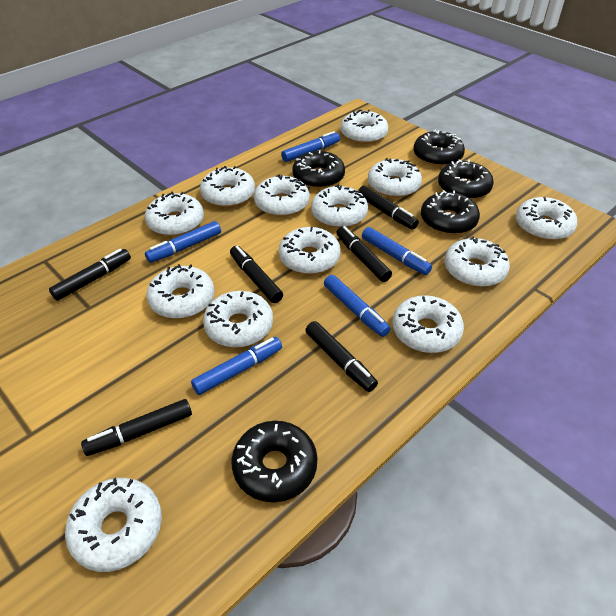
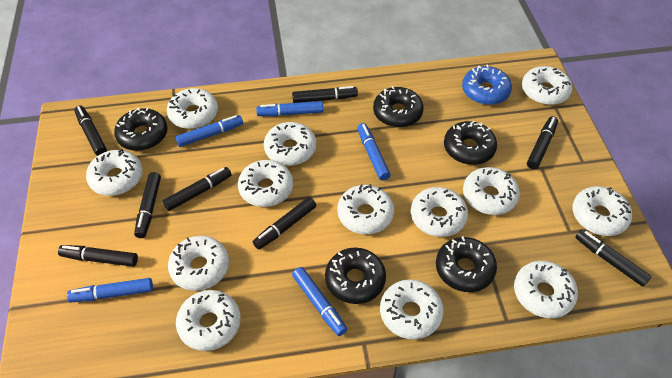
black marker: 6 -> 8
blue donut: 0 -> 1

